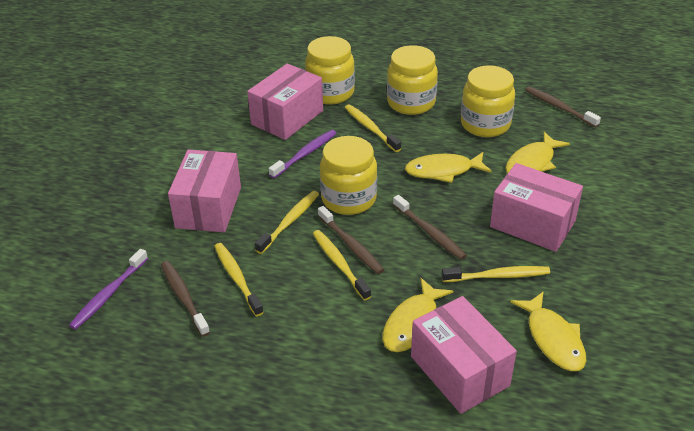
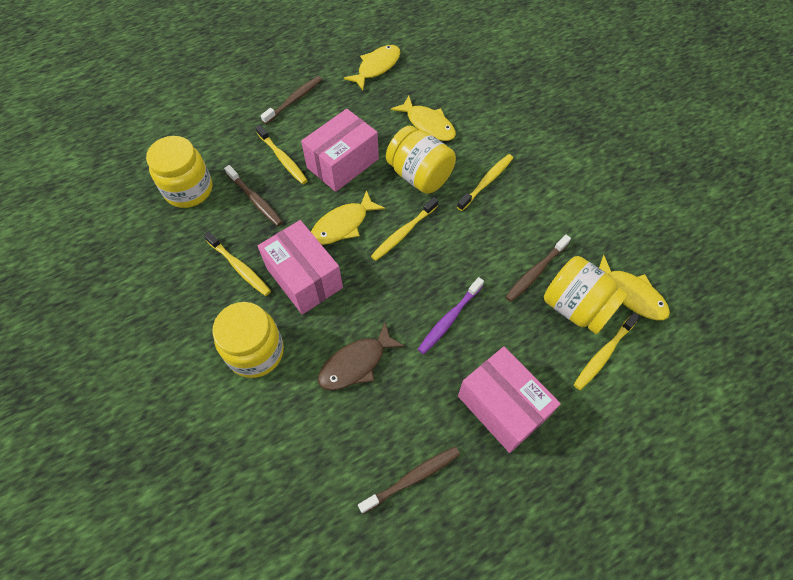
brown fish: 0 -> 1
pink box: 4 -> 3
purple toothbrush: 2 -> 1

